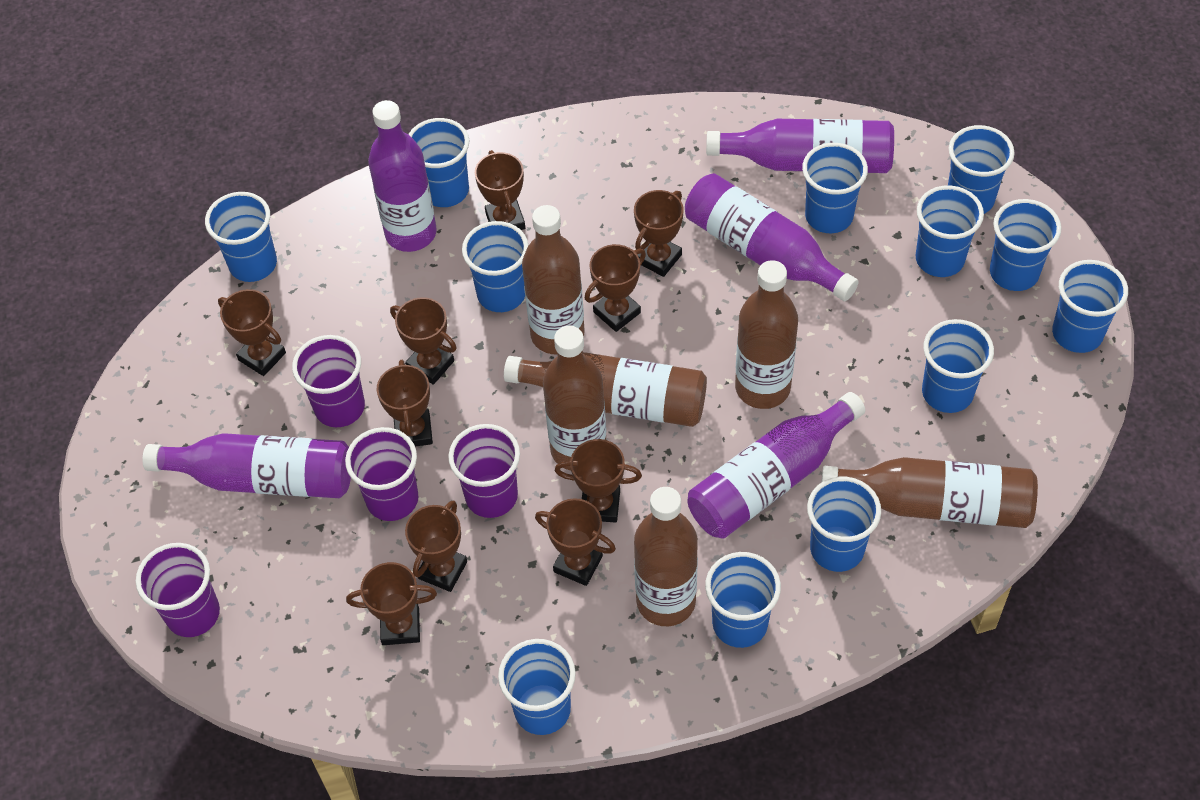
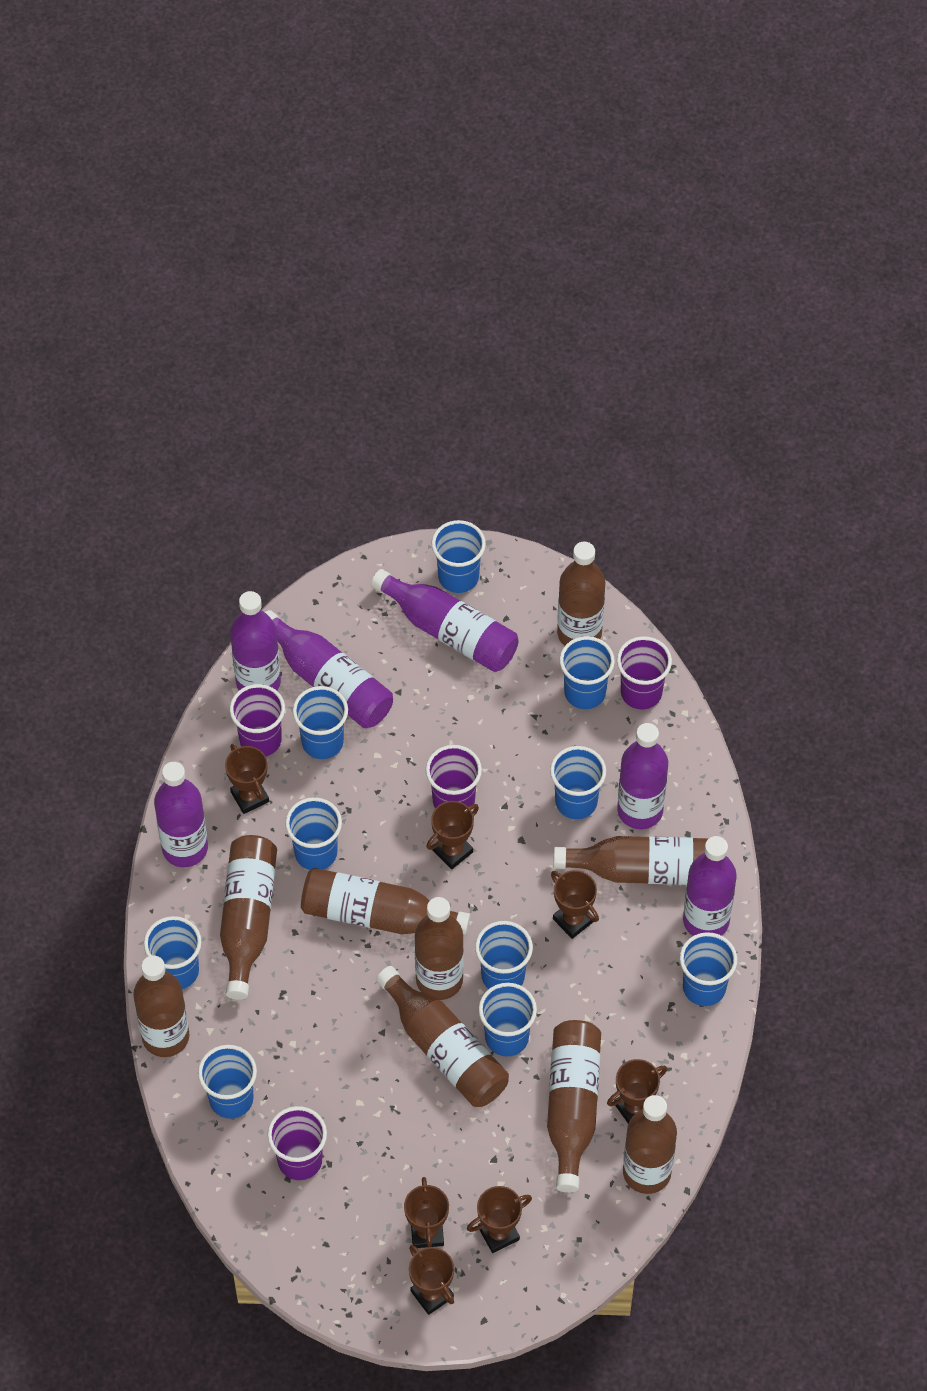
blue cup: 12 -> 10
brown bottle: 6 -> 9
brown trophy: 10 -> 7
purple bottle: 5 -> 6

